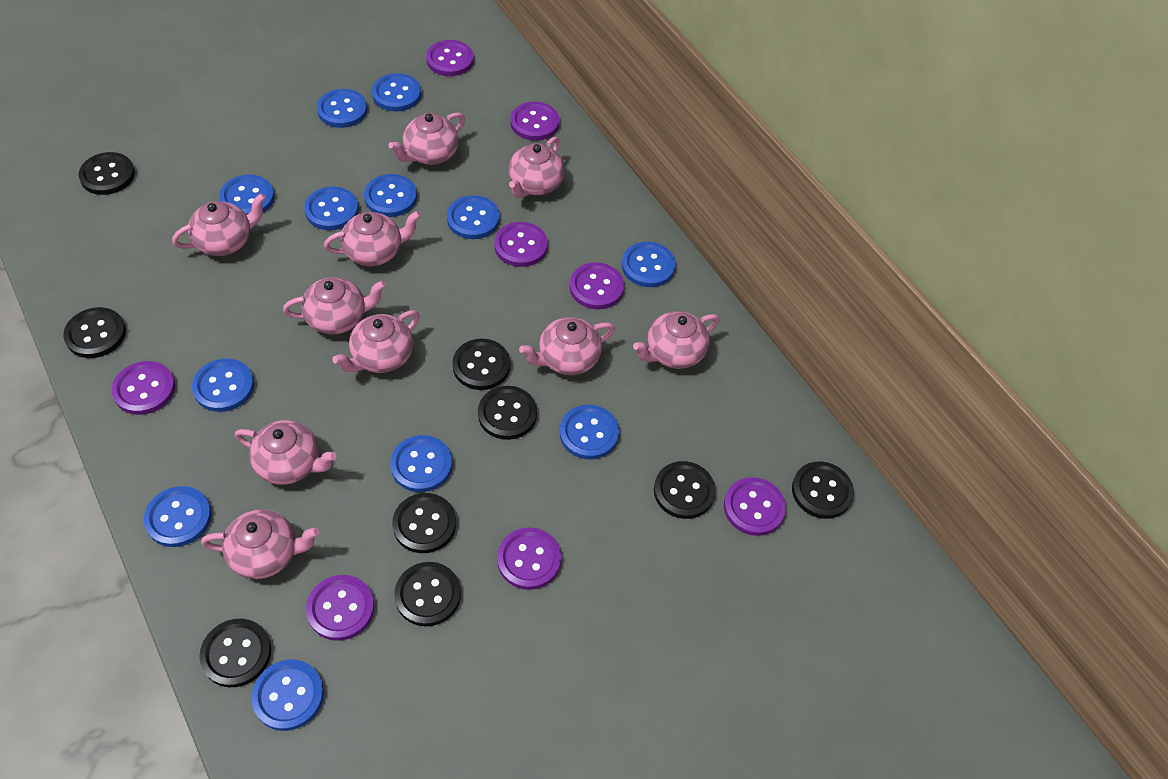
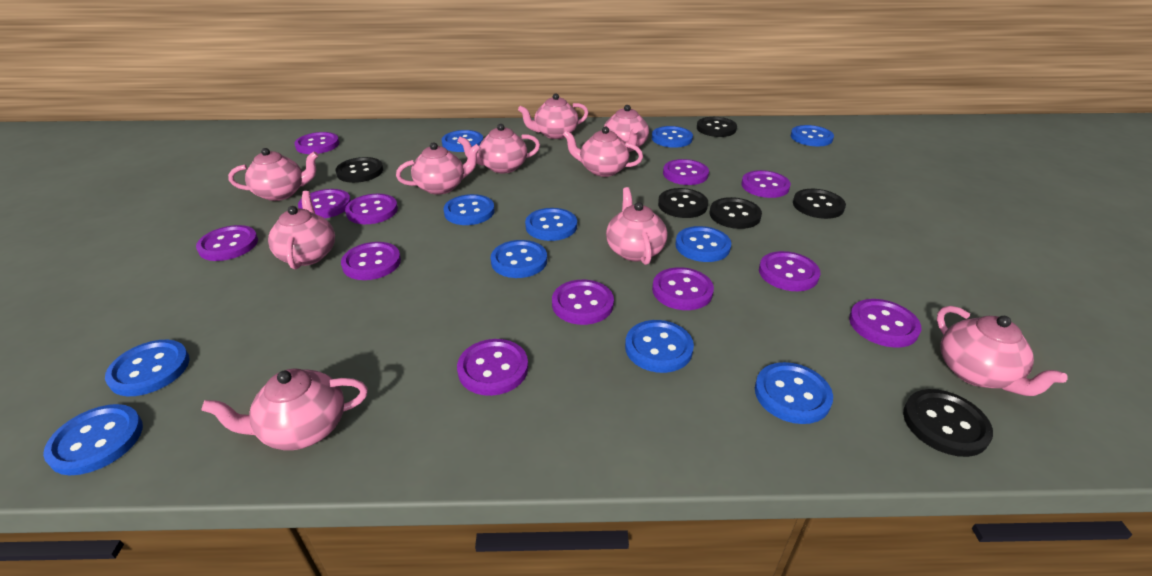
black button: 9 -> 6
blue button: 12 -> 11
purple button: 8 -> 12

